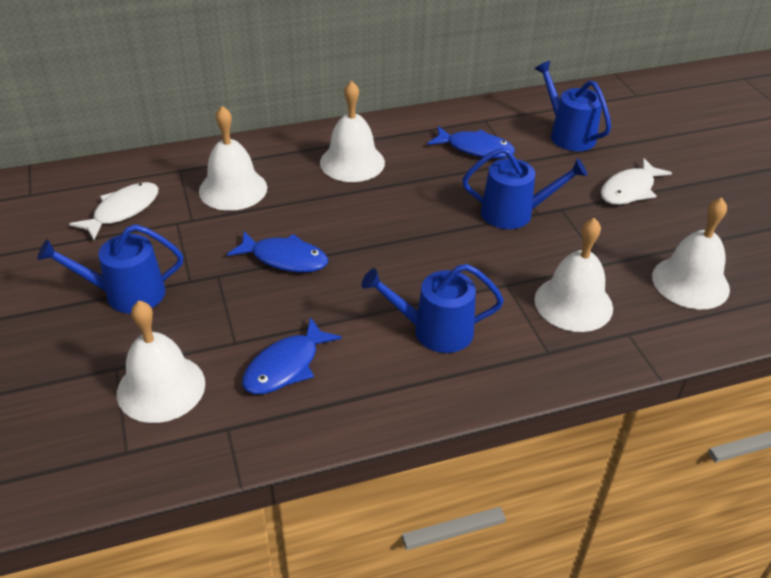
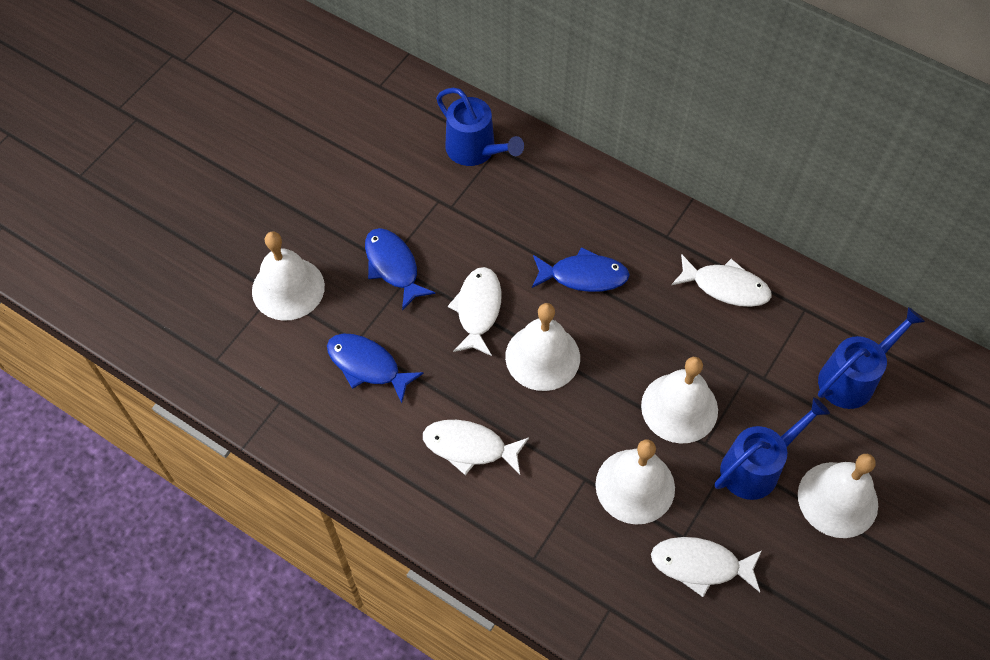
blue watering can: 4 -> 3
white fish: 2 -> 4

